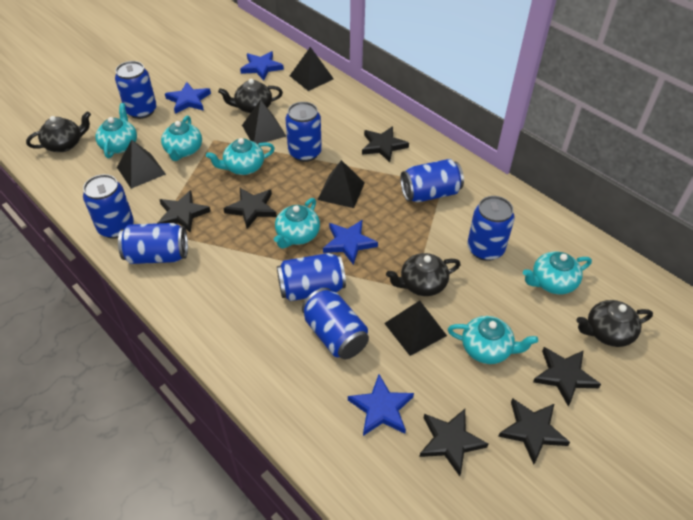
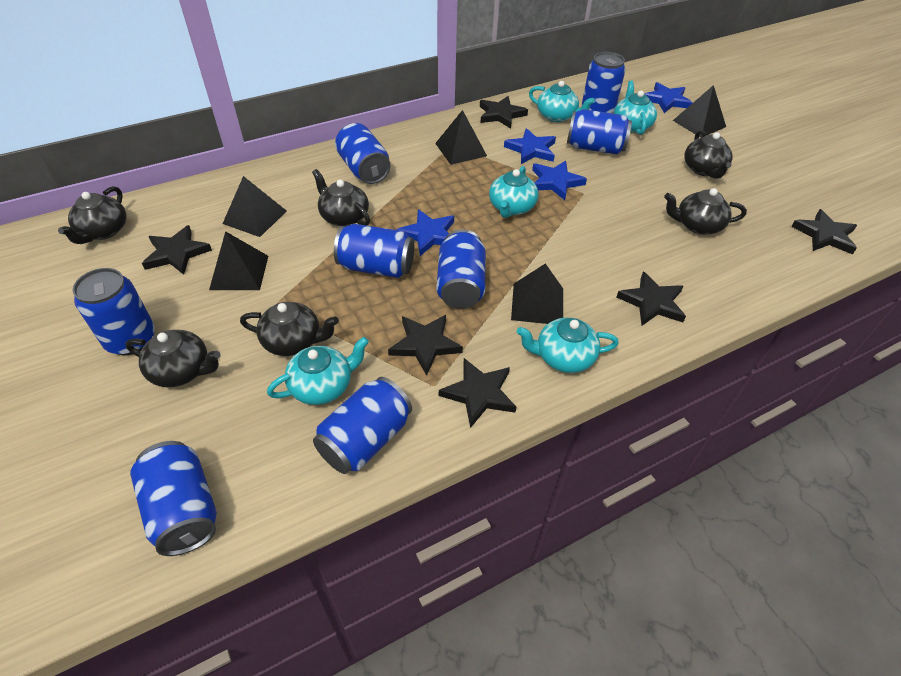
black teapot: 4 -> 6
turquoise teapot: 6 -> 5

